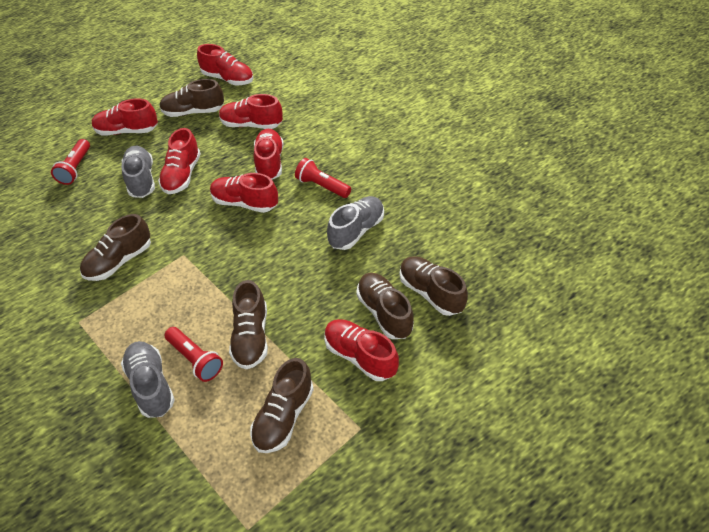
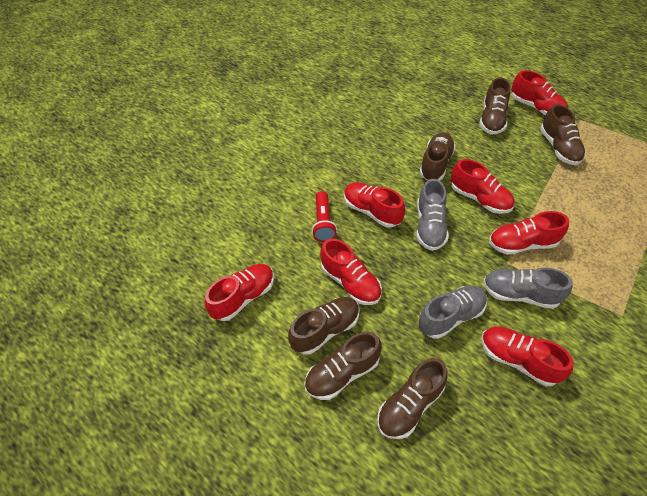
red flashlight: 3 -> 1

